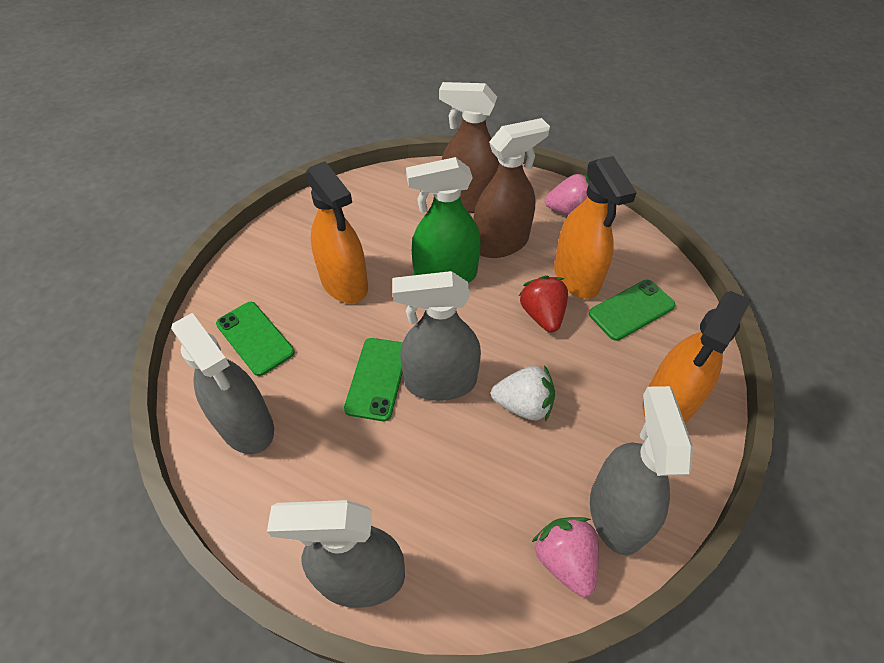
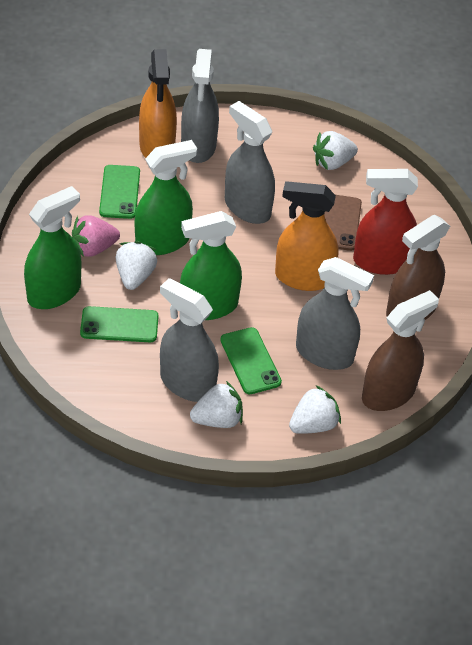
brown phone: 0 -> 1
green spray bottle: 1 -> 3
orange spray bottle: 3 -> 2
pink strawberry: 2 -> 1
red spray bottle: 0 -> 1
red strawberry: 1 -> 0
white strawberry: 1 -> 4

